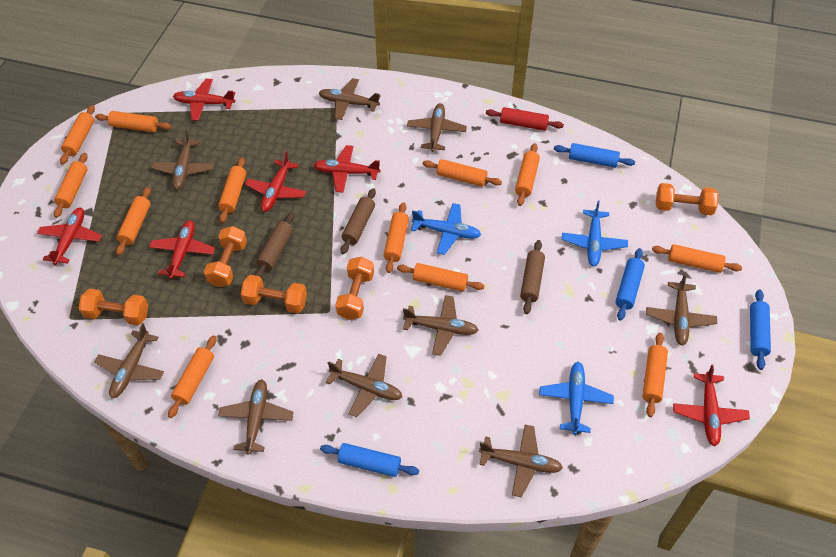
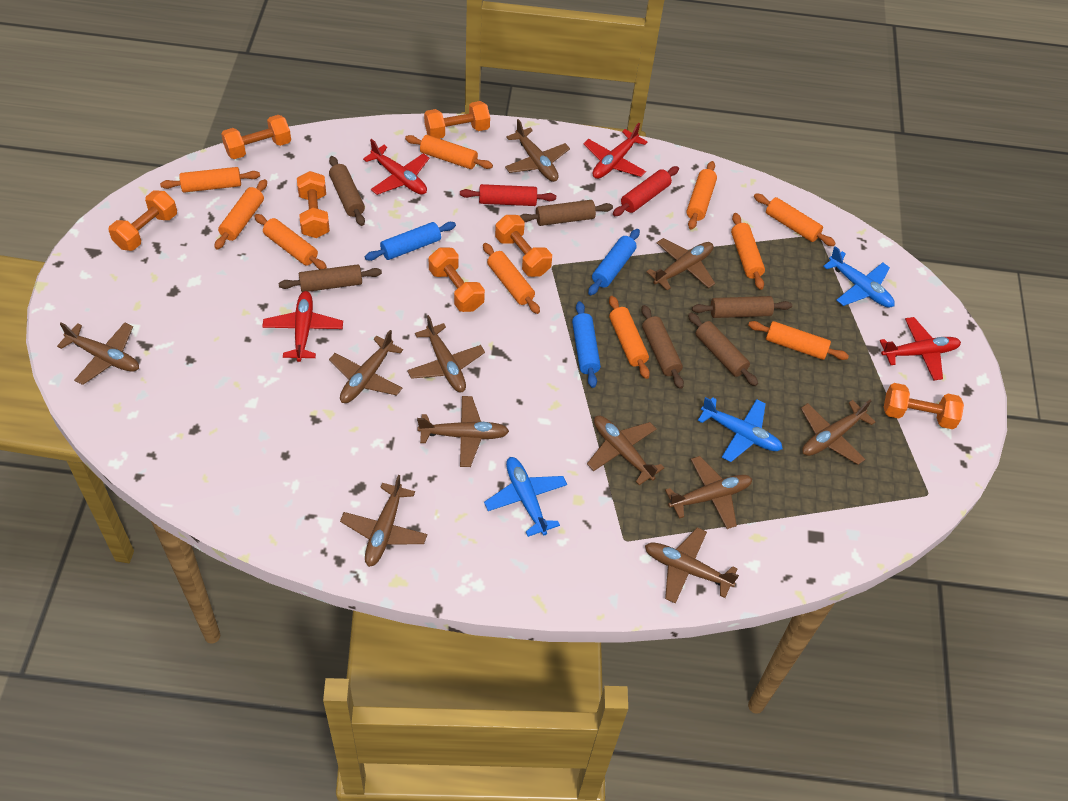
blue rolling pin: 4 -> 3
brown plane: 9 -> 11
brown rolling pin: 3 -> 6
orange dumbbell: 5 -> 7
orange rolling pin: 12 -> 10
red plane: 6 -> 4
red rolling pin: 1 -> 2

